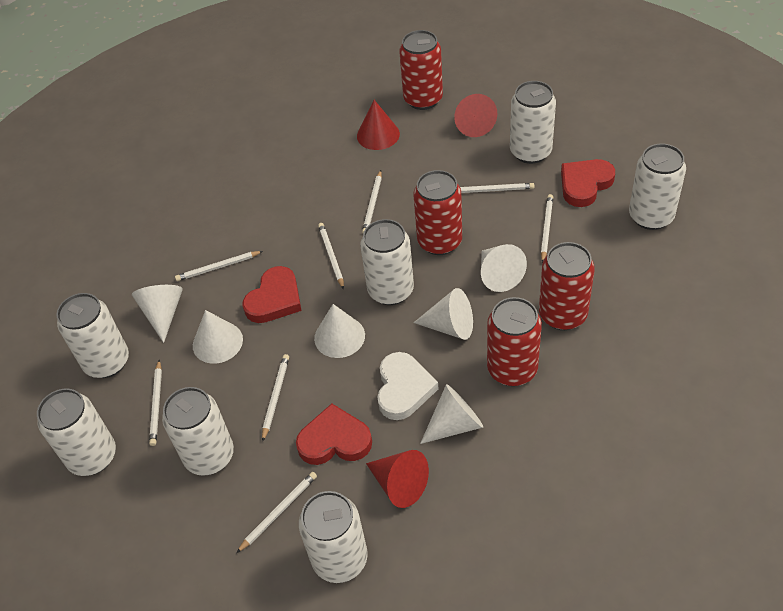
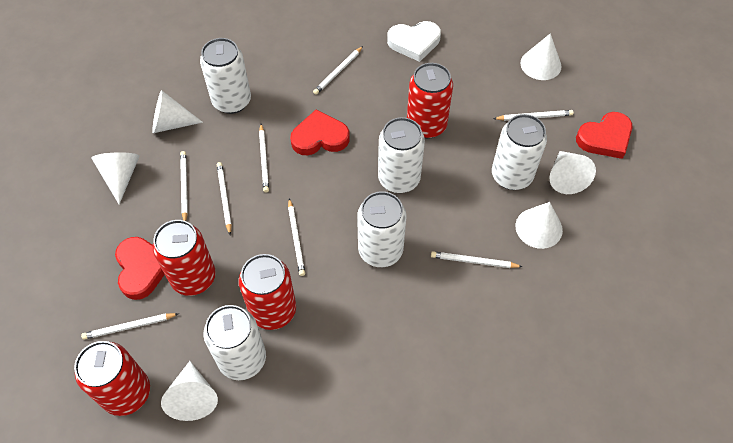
red cone: 3 -> 0
white can: 7 -> 5

